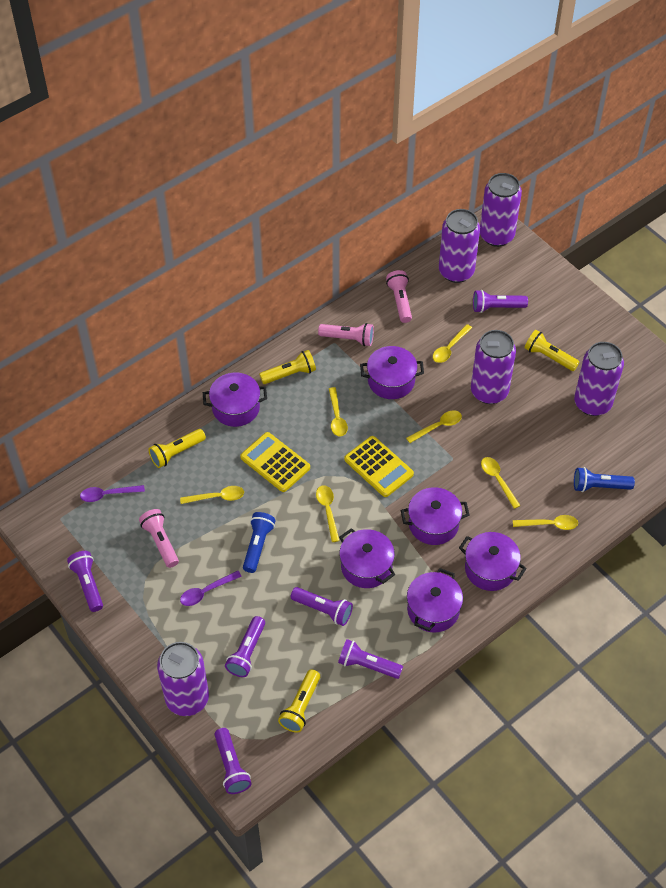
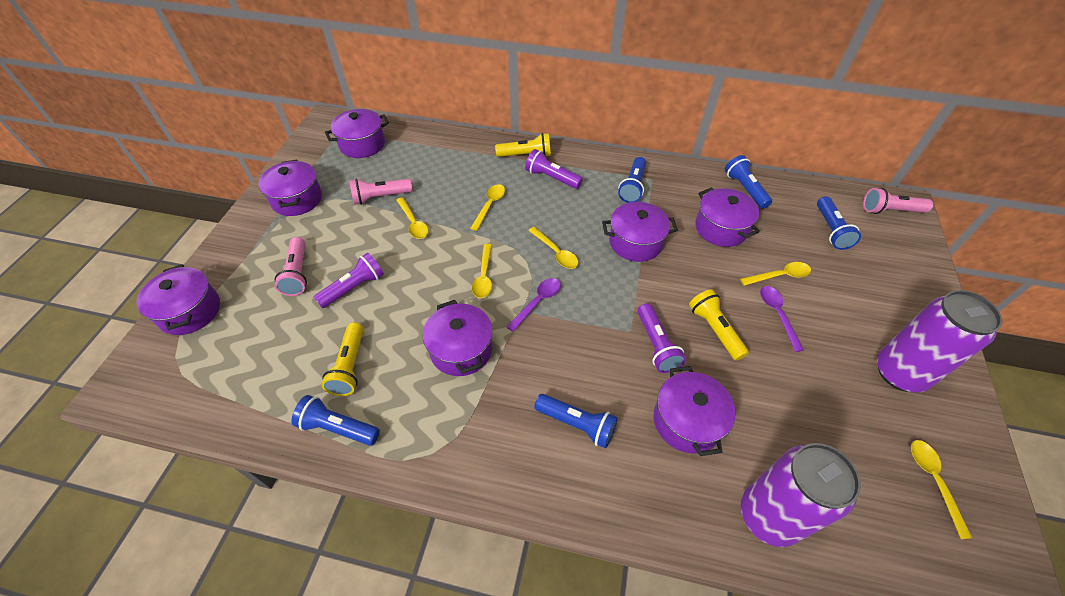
blue flashlight: 2 -> 5
purple can: 5 -> 2
purple flashlight: 6 -> 3
purple pot: 6 -> 7
yellow calculator: 2 -> 0
yellow flashlight: 4 -> 3
yellow spoon: 7 -> 6

